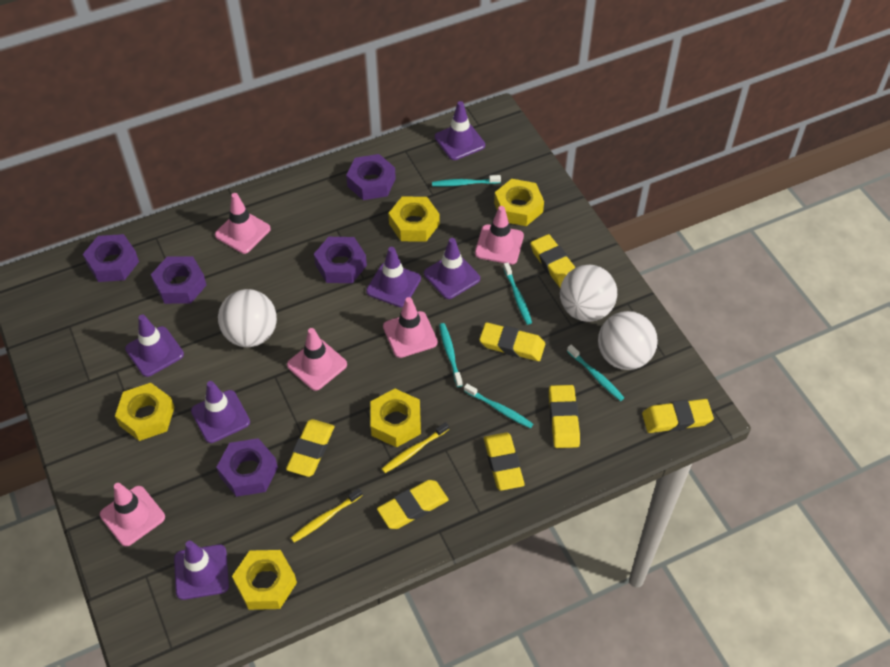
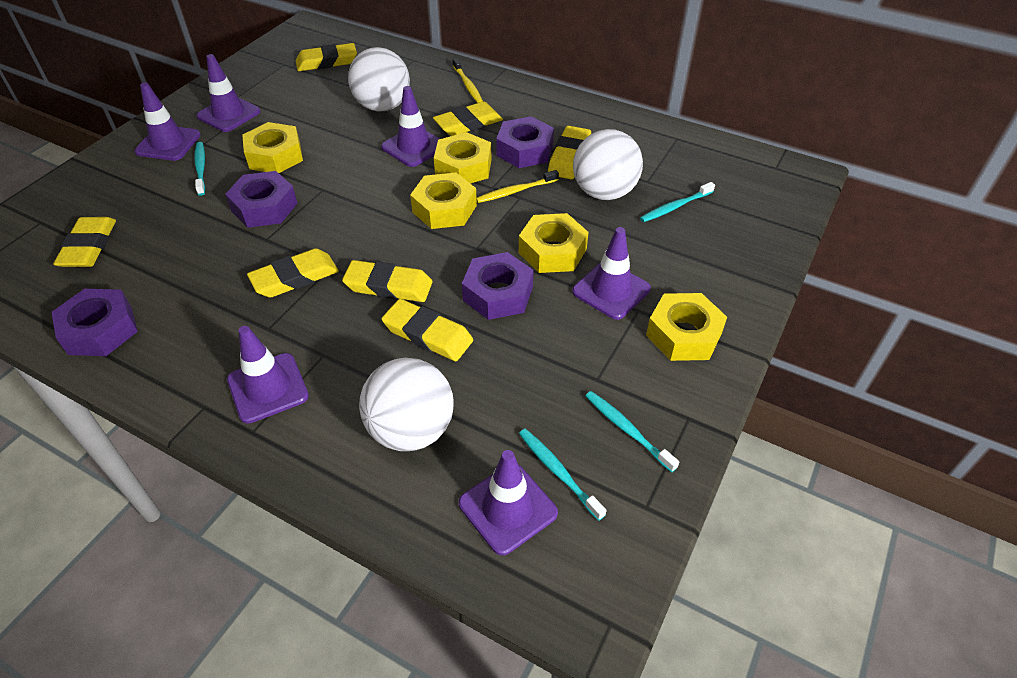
pink traffic cone: 5 -> 0
purple nut: 5 -> 4
turquoise toothbrush: 5 -> 4

